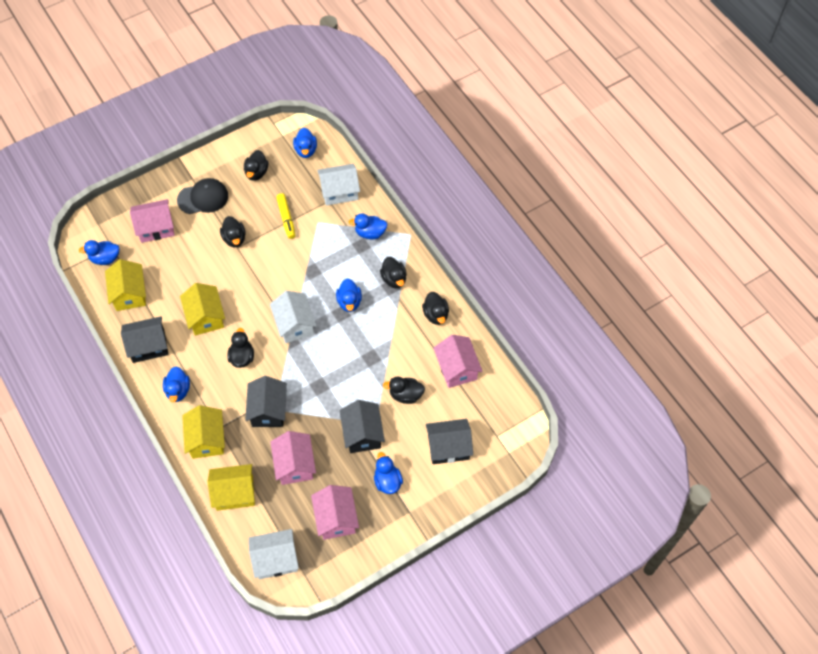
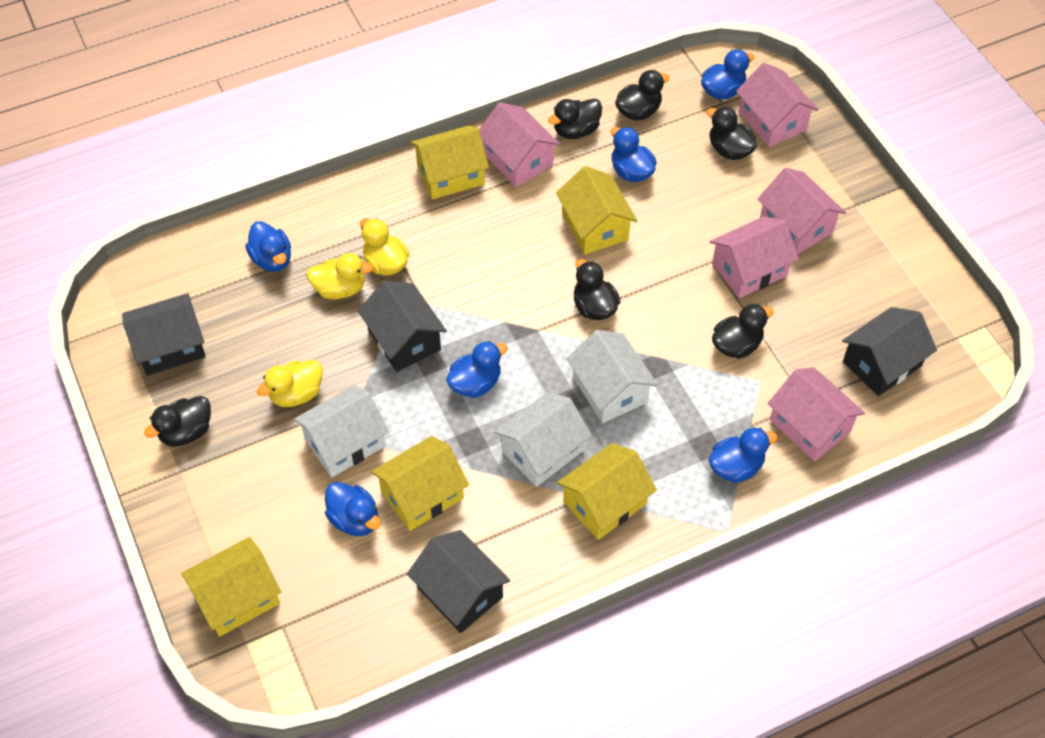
black cap: 1 -> 0
pink house: 4 -> 5
yellow duck: 0 -> 3
yellow house: 4 -> 5
yellow marker: 1 -> 0

